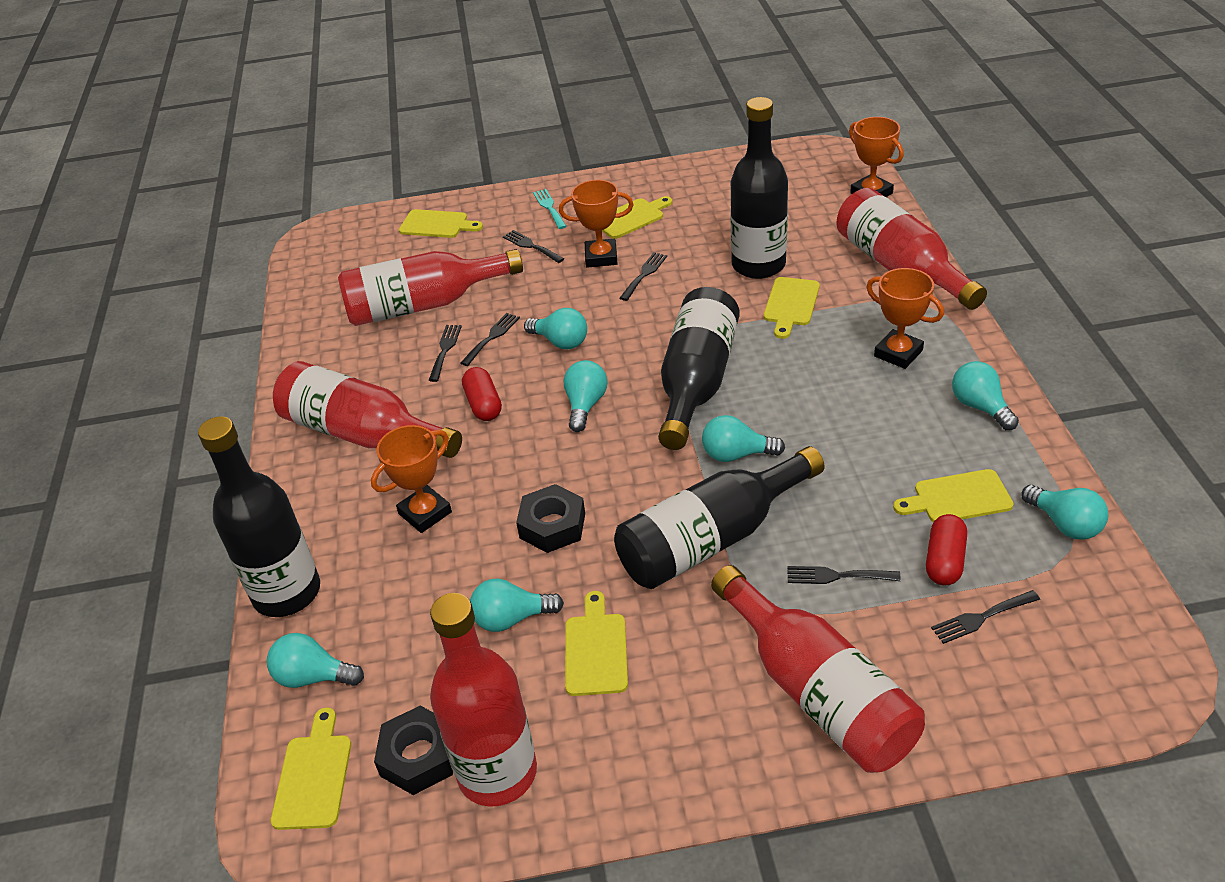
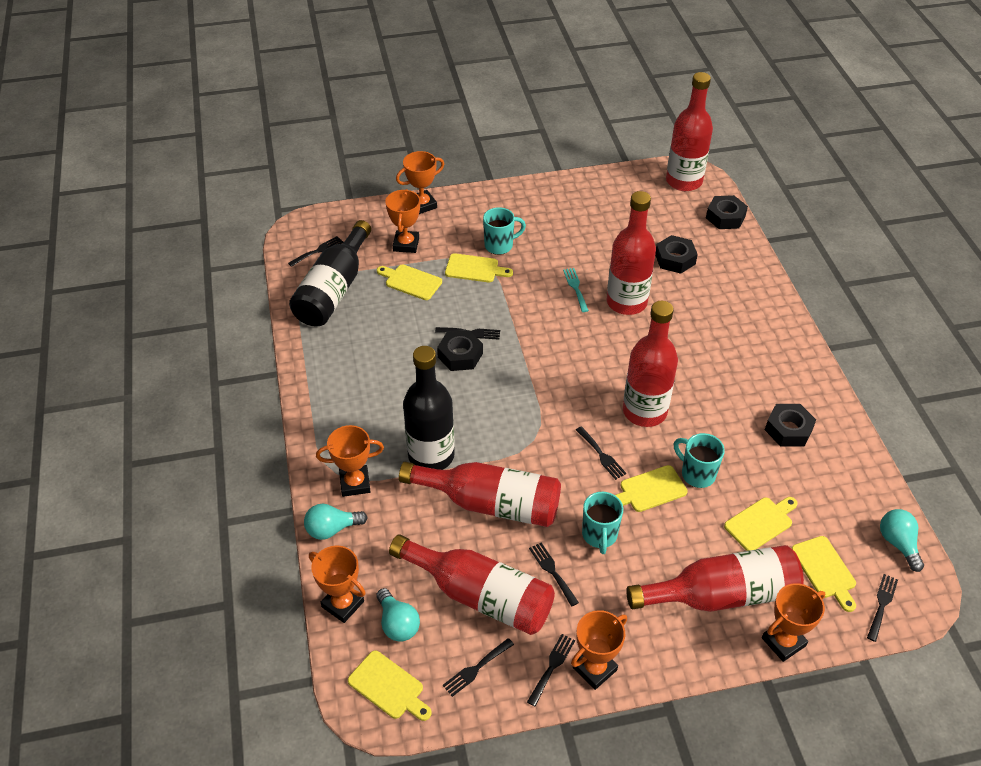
black bottle: 4 -> 2
black fork: 6 -> 7
black nut: 2 -> 4
orange trophy: 4 -> 6
red bottle: 5 -> 6
red capsule: 2 -> 0
turquoise light bulb: 7 -> 3
turquoise mug: 0 -> 3

